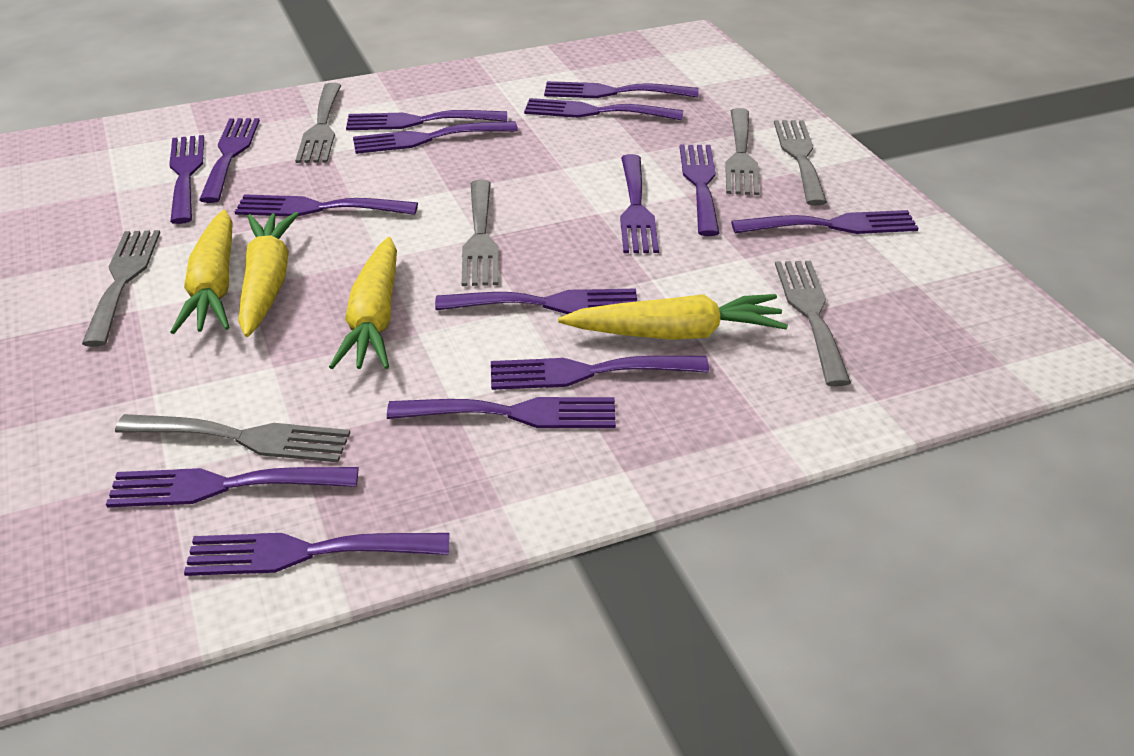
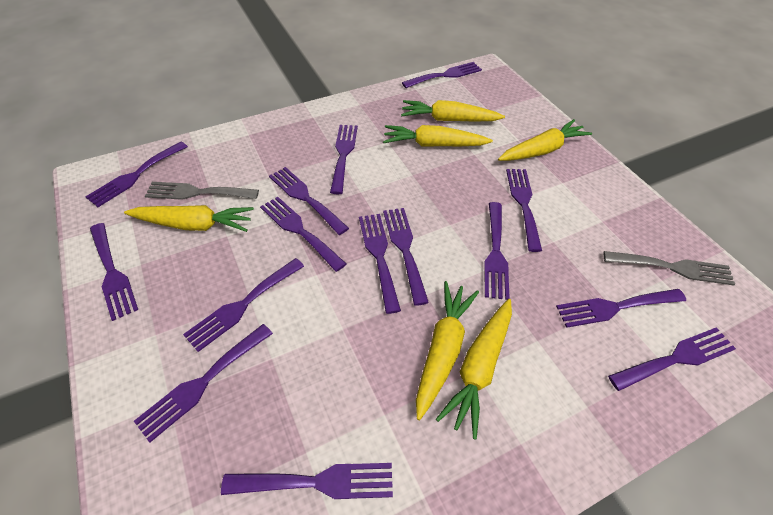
grey fork: 7 -> 2
yellow carrot: 4 -> 6

